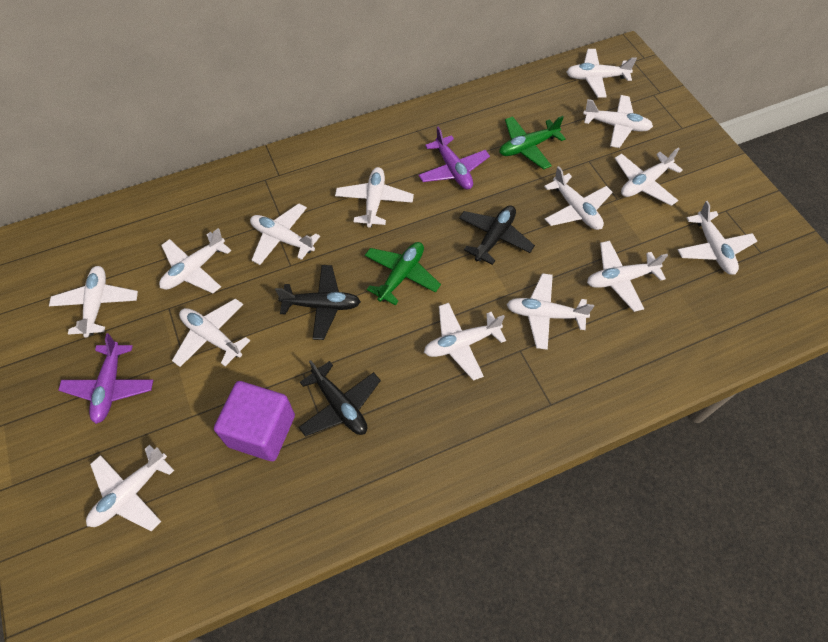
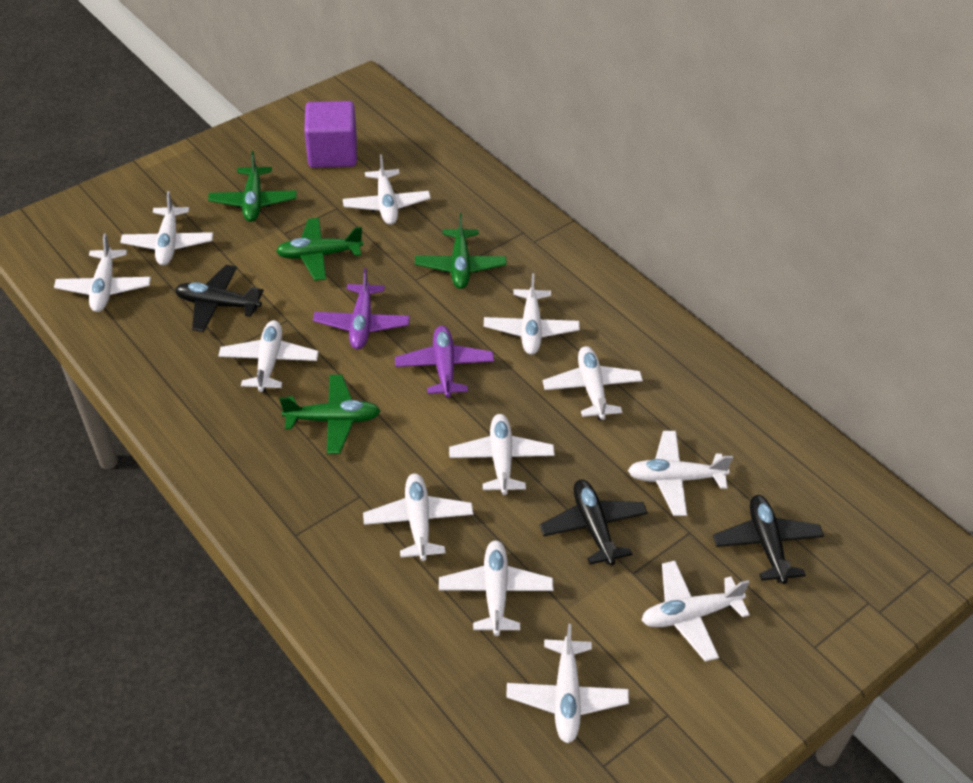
green plane: 2 -> 4
white plane: 14 -> 12

